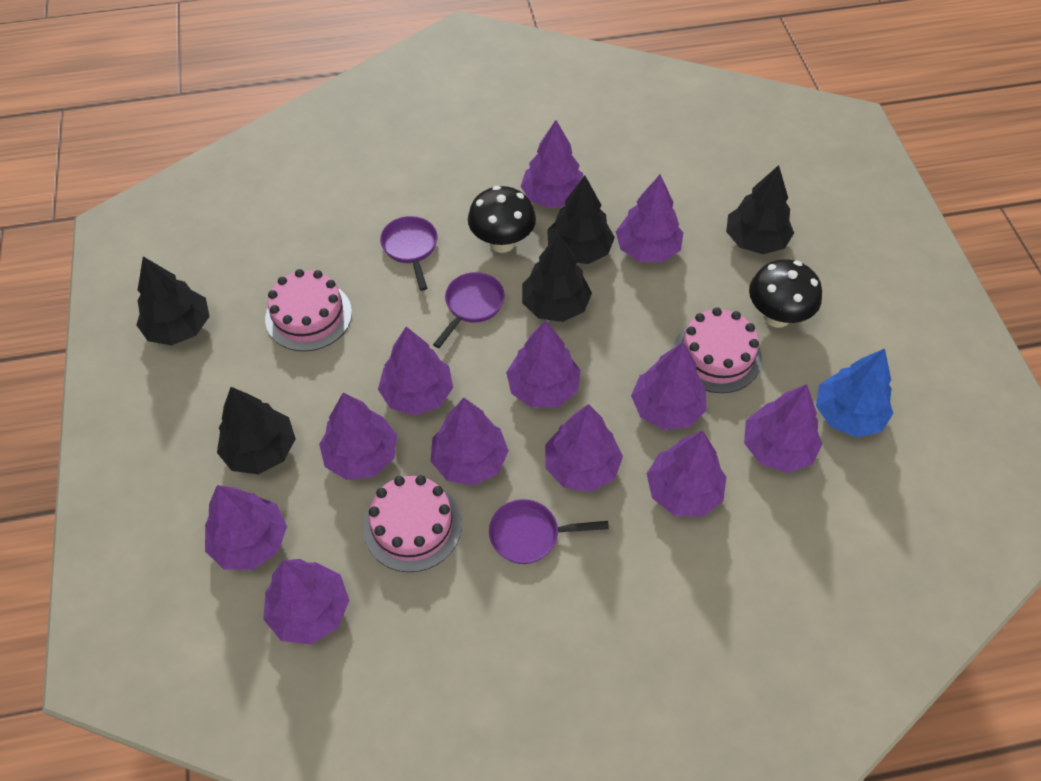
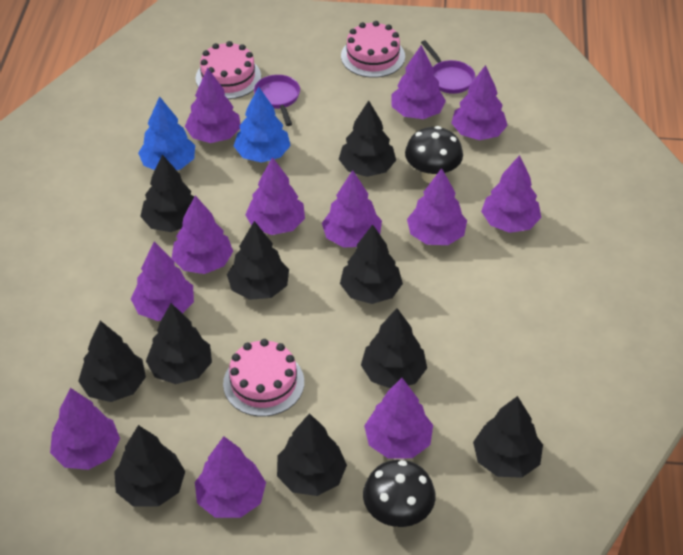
black tree: 5 -> 10
blue tree: 1 -> 2
purple pan: 3 -> 2

